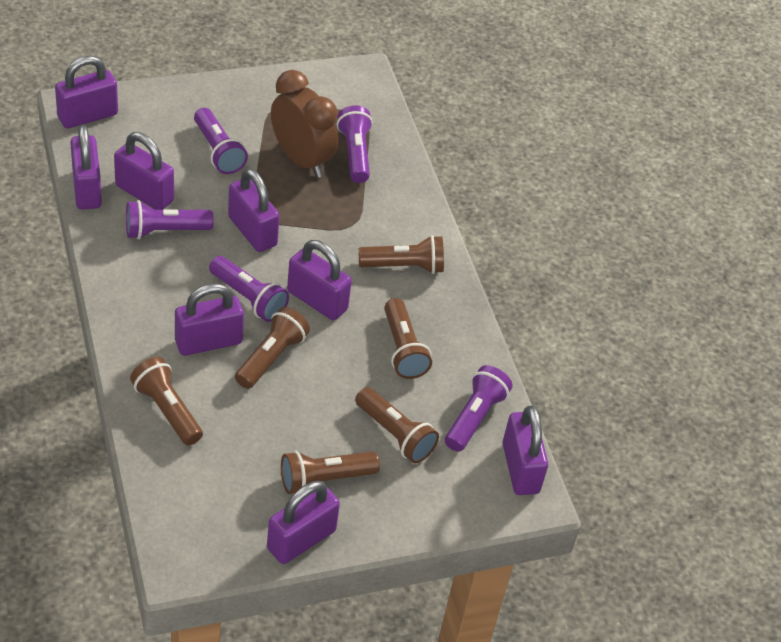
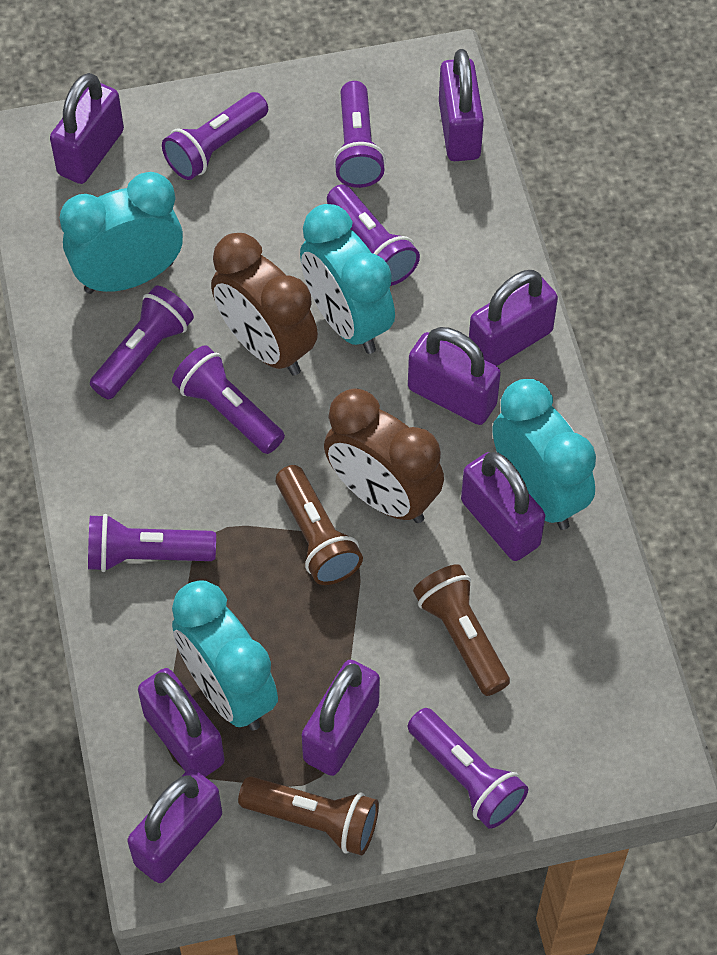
brown clock: 1 -> 2
brown flashlight: 6 -> 3
purple flashlight: 5 -> 7
turquoise clock: 0 -> 4

